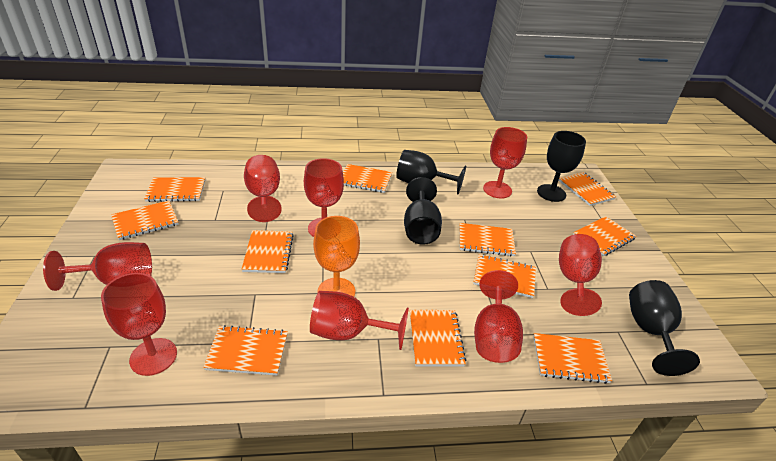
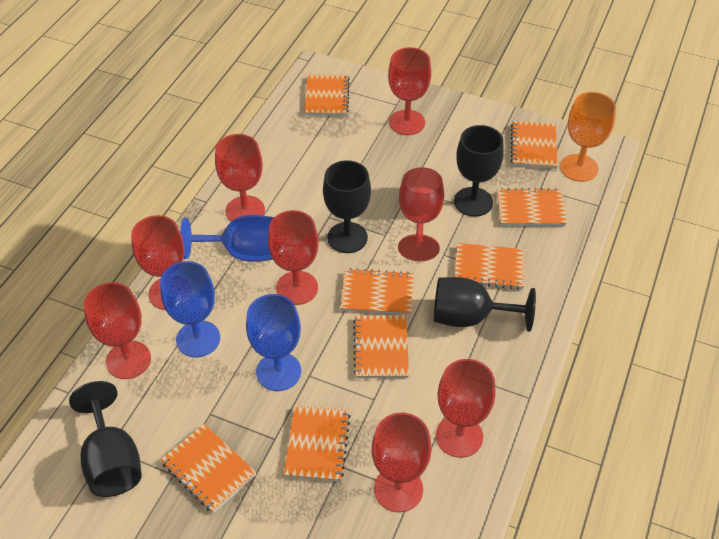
blue goblet: 0 -> 3
orange notebook: 11 -> 8

